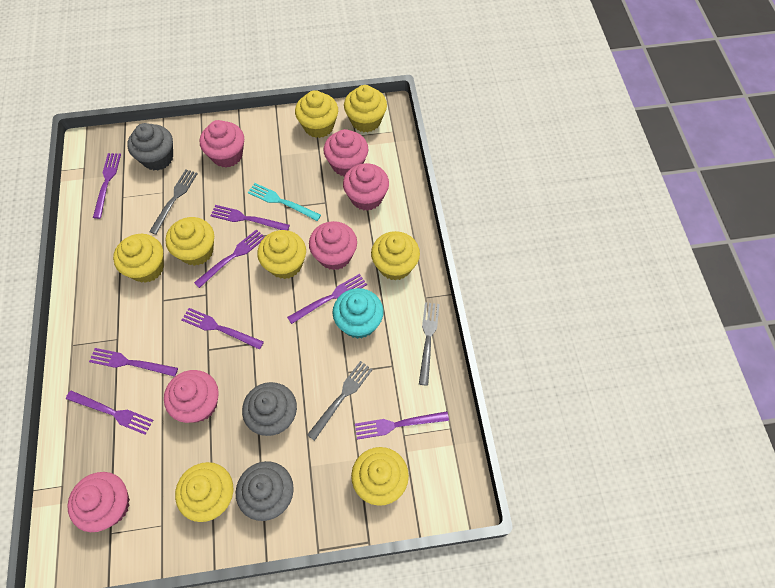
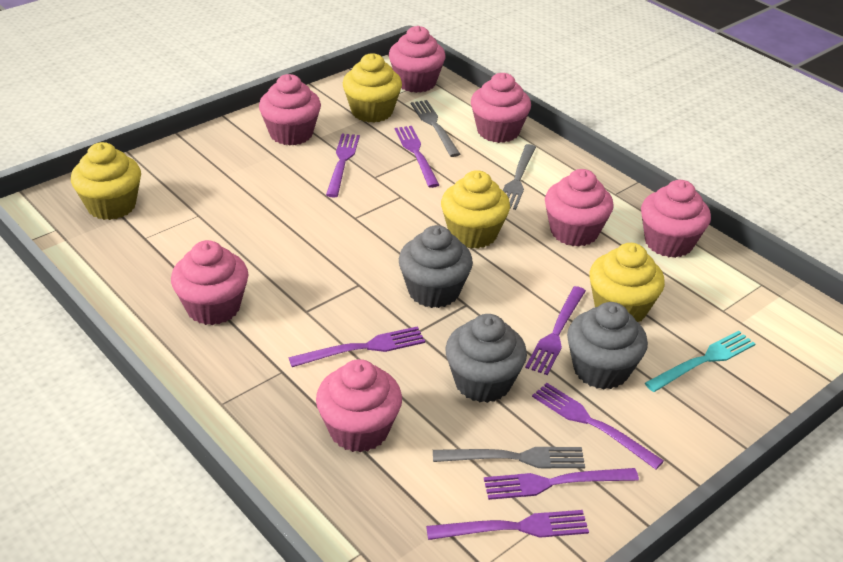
pink cupcake: 6 -> 7
purple fork: 8 -> 7
turquoise cupcake: 1 -> 0
yellow cupcake: 8 -> 4

